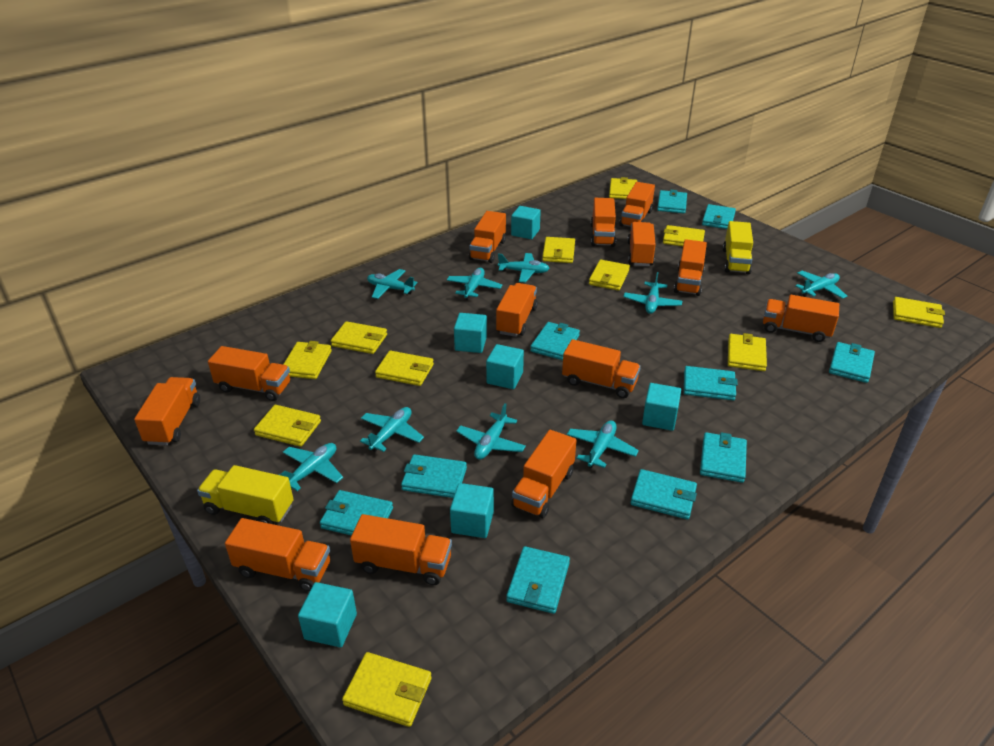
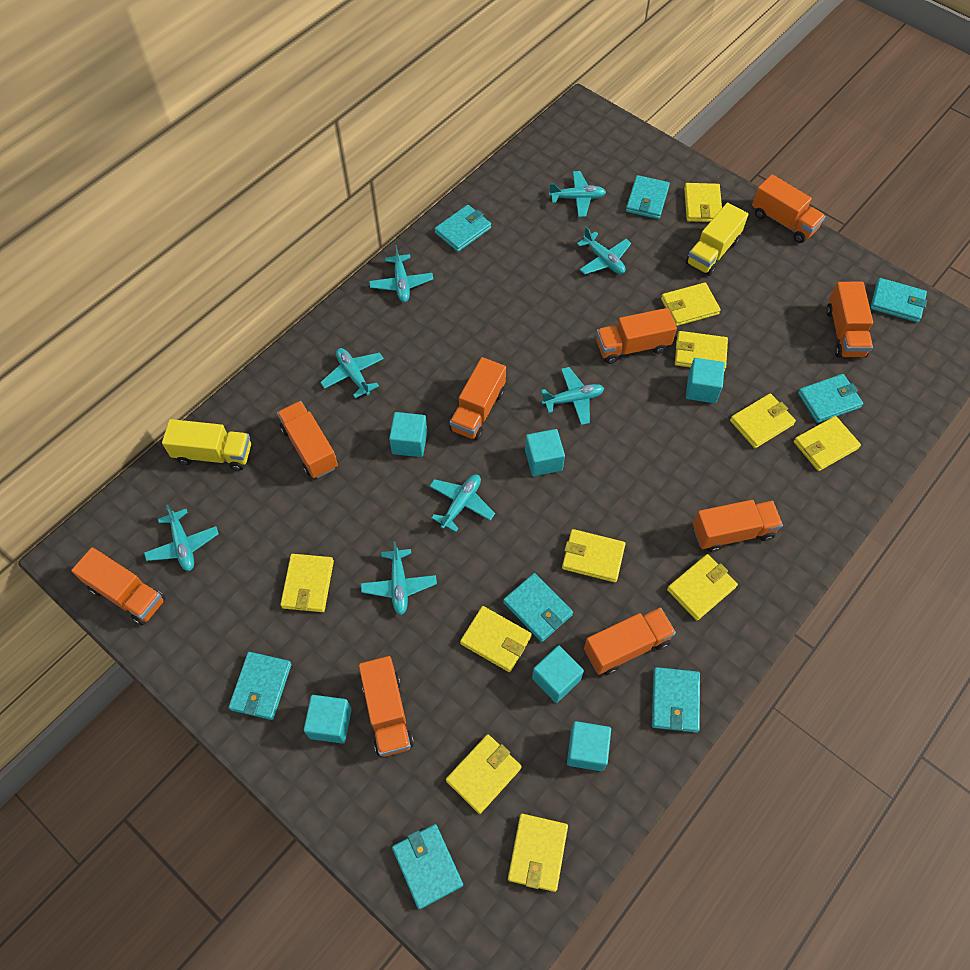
orange truck: 13 -> 9
turquoise plane: 9 -> 8
turquoise wallet: 10 -> 8

